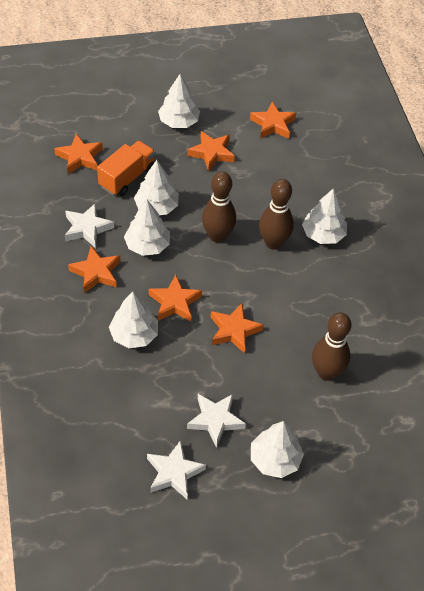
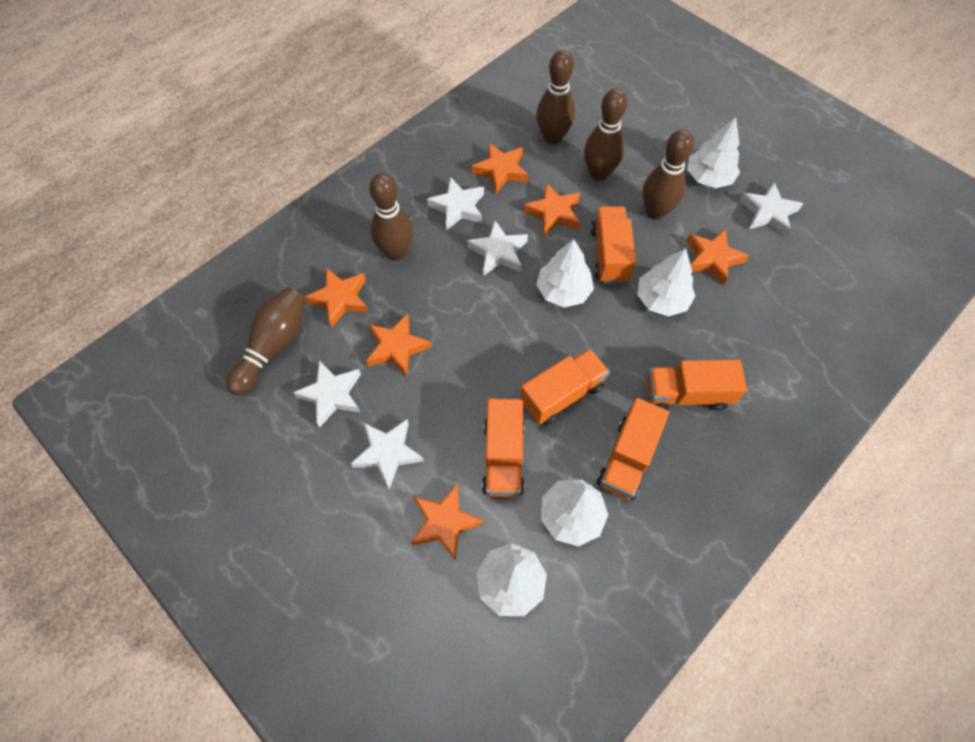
brown bowling pin: 3 -> 5
orange truck: 1 -> 5
white star: 3 -> 5
white tree: 6 -> 5

